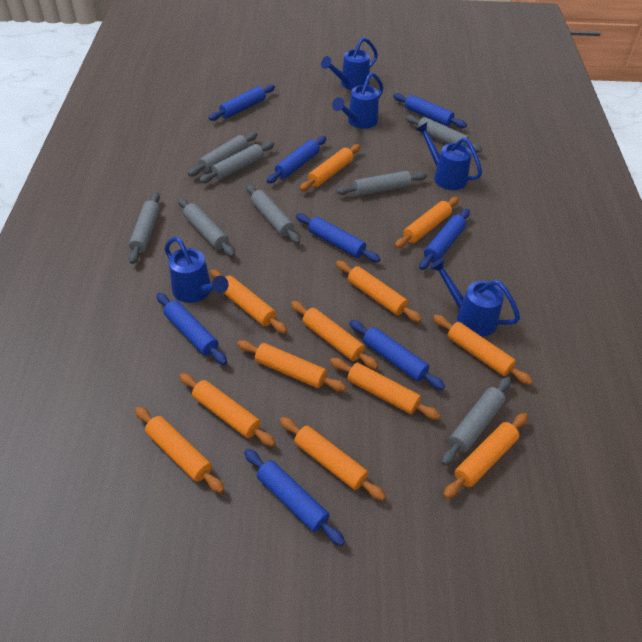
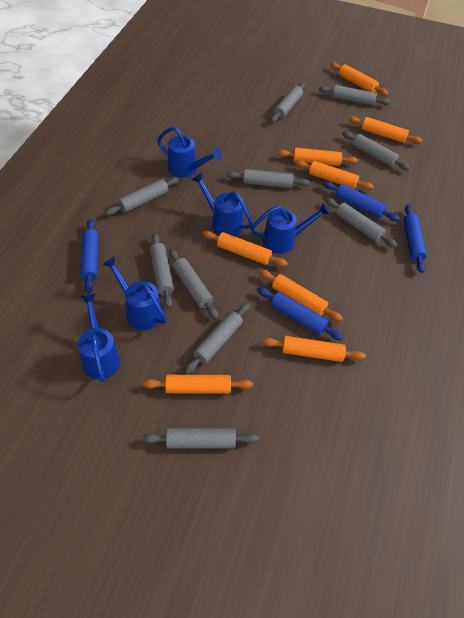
blue rolling pin: 8 -> 4
grey rolling pin: 8 -> 10
orange rolling pin: 12 -> 8

